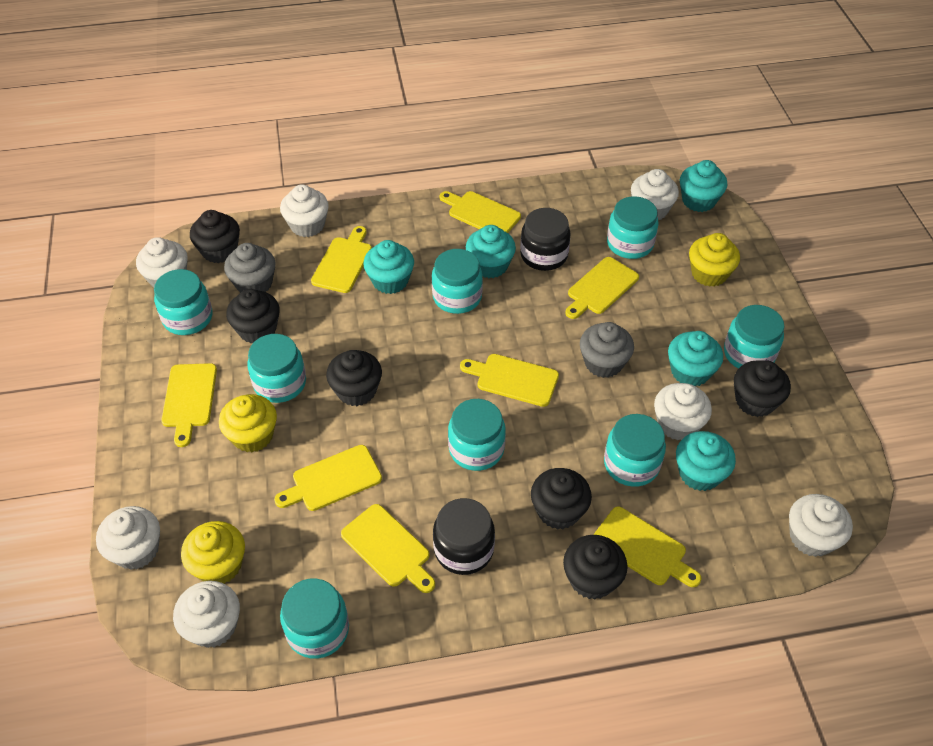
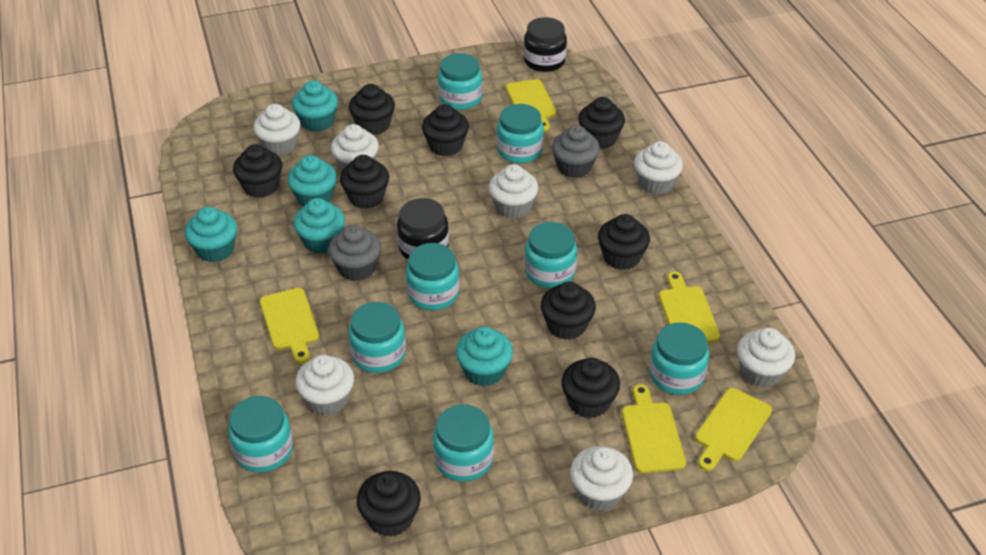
black cupcake: 6 -> 9
yellow cupcake: 3 -> 0
yellow cutting board: 8 -> 5

